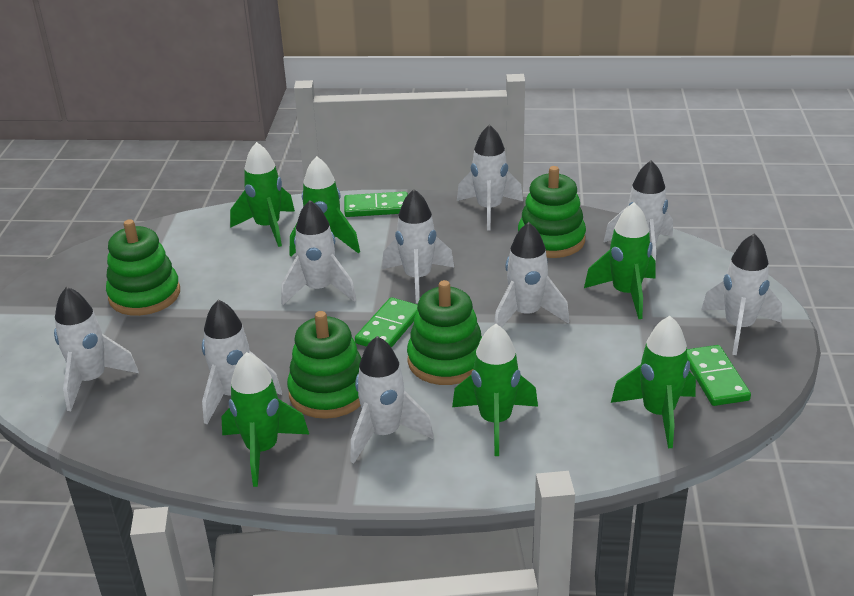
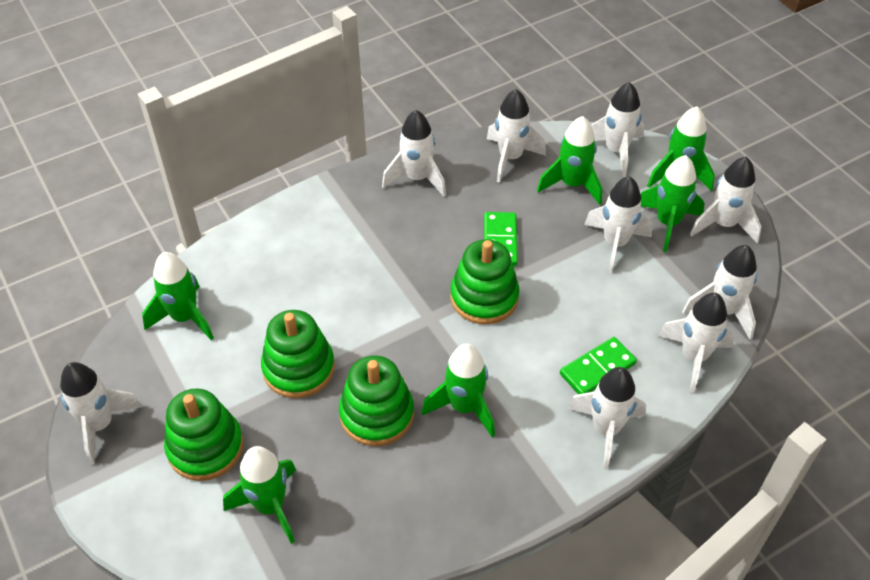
green domino: 3 -> 2

